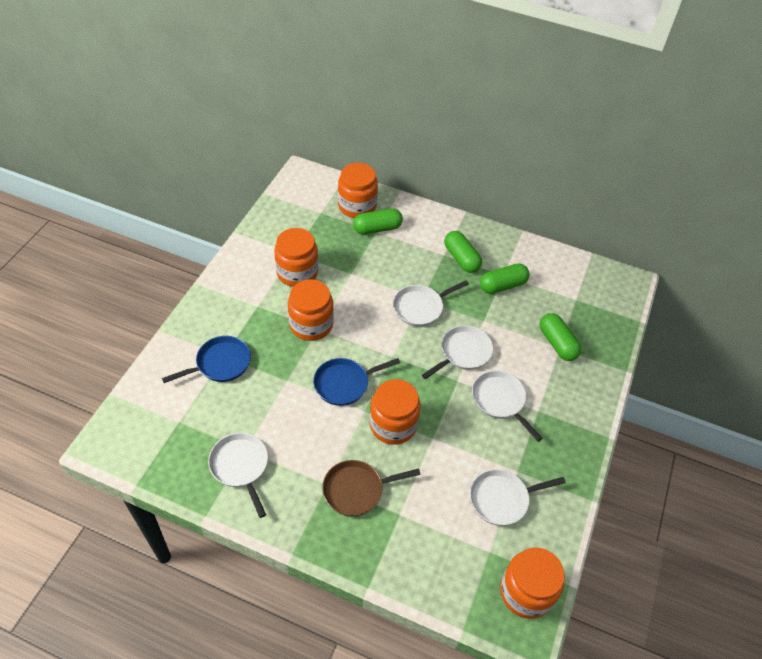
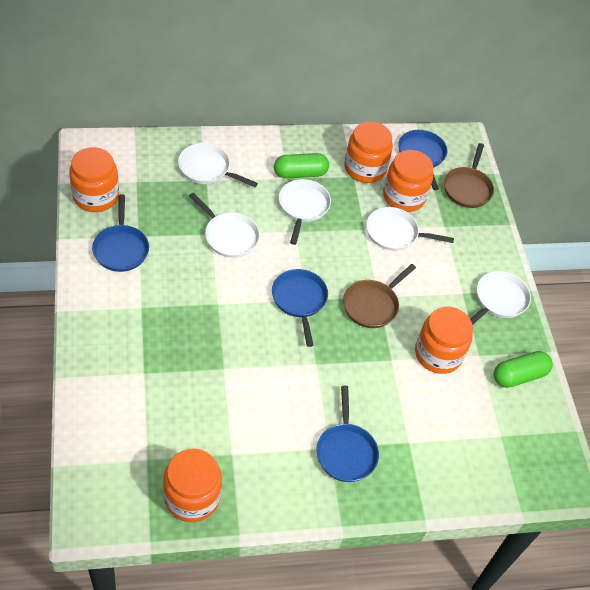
blue pan: 2 -> 4
brown pan: 1 -> 2
green capsule: 4 -> 2

